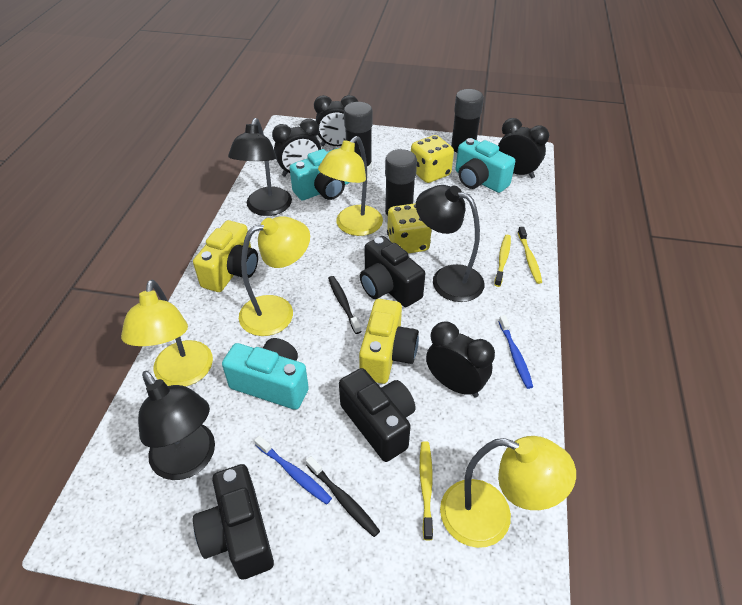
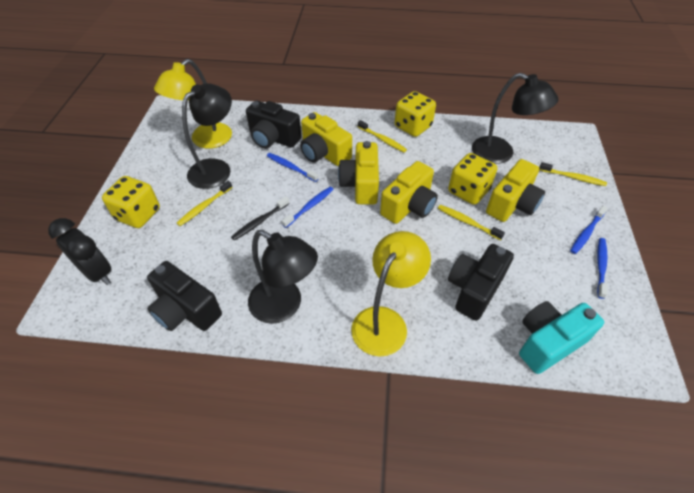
black clock: 4 -> 1
black glue stick: 3 -> 0
black toothbrush: 2 -> 1
blue toothbrush: 2 -> 4
turquoise camera: 3 -> 1
yellow camera: 2 -> 4
yellow dice: 2 -> 3
yellow lamp: 4 -> 2
yellow toothbrush: 3 -> 4

